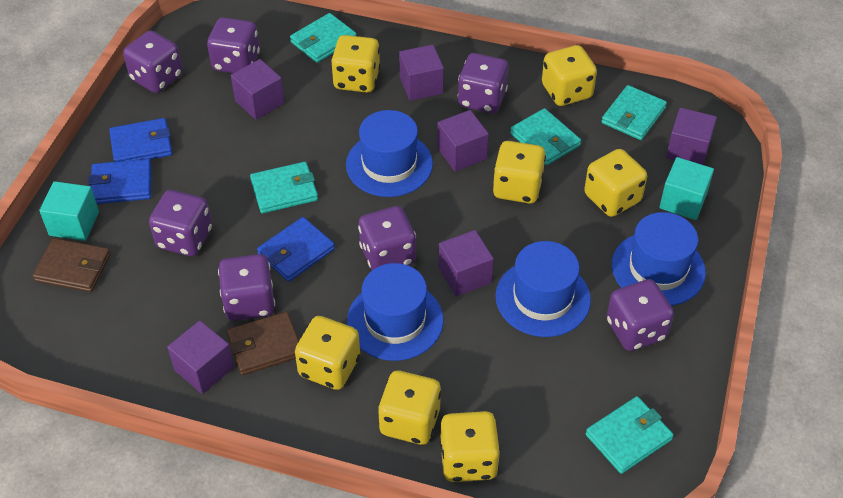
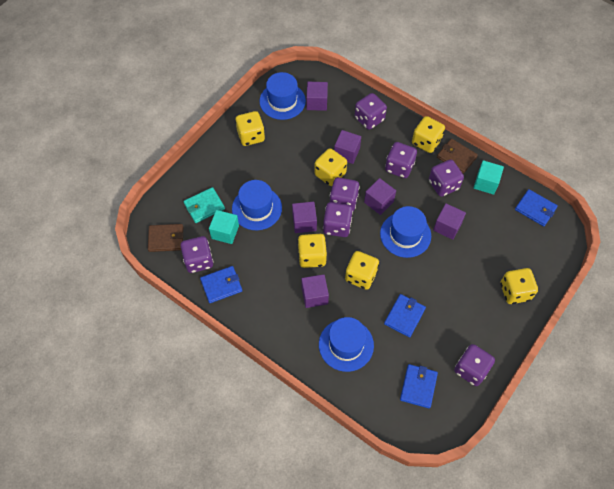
blue wallet: 3 -> 4
turquoise wallet: 5 -> 1
yellow dice: 7 -> 6

